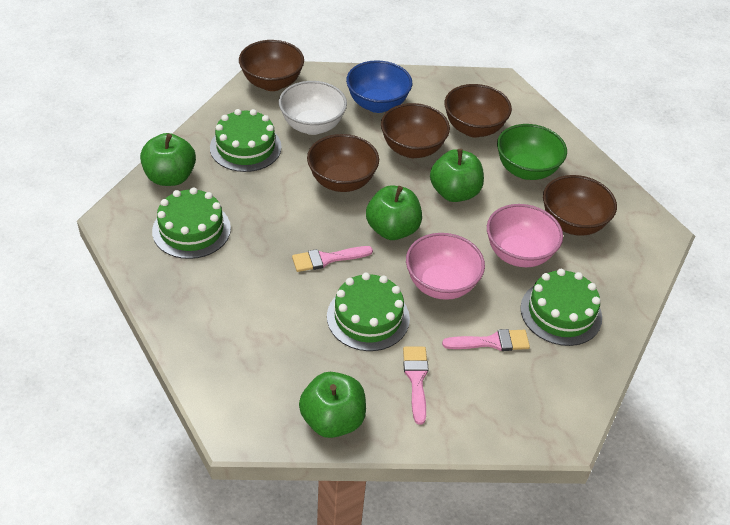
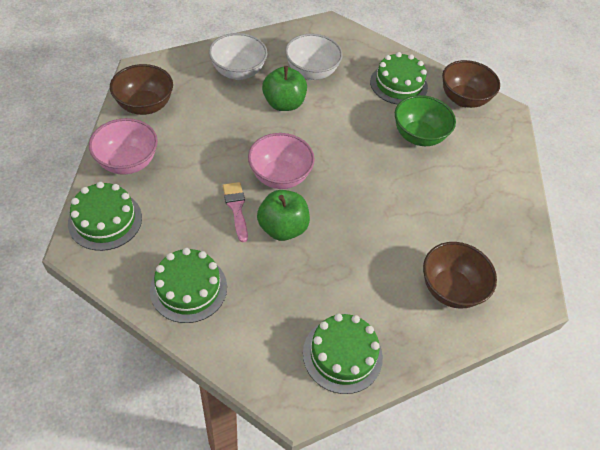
blue bowl: 1 -> 0
brown bowl: 5 -> 3
green apple: 4 -> 2
pink brush: 3 -> 1
white bowl: 1 -> 2

